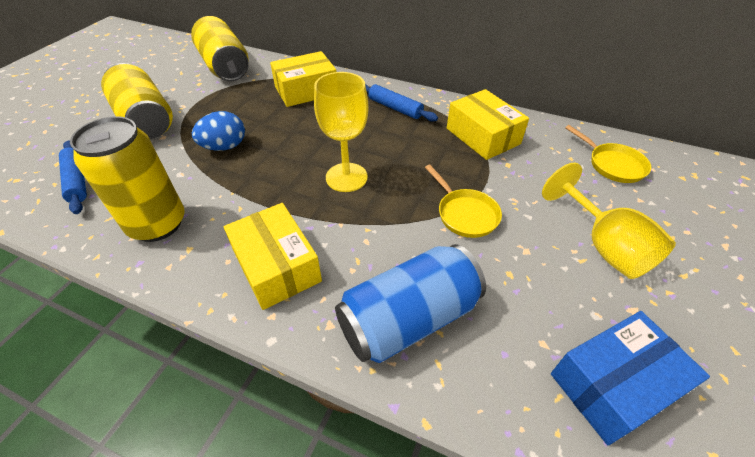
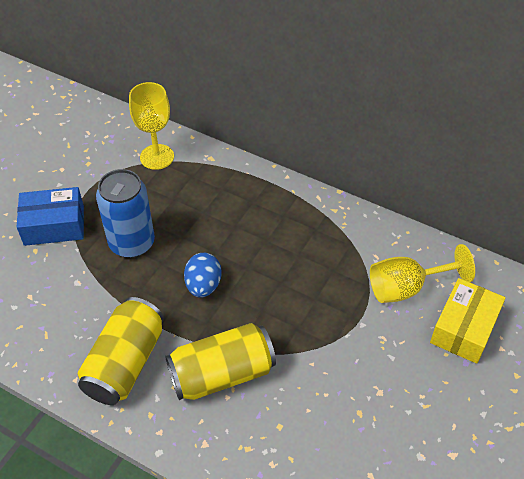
blue rolling pin: 2 -> 0
yellow box: 3 -> 1
yellow can: 3 -> 2
yellow pan: 2 -> 0

